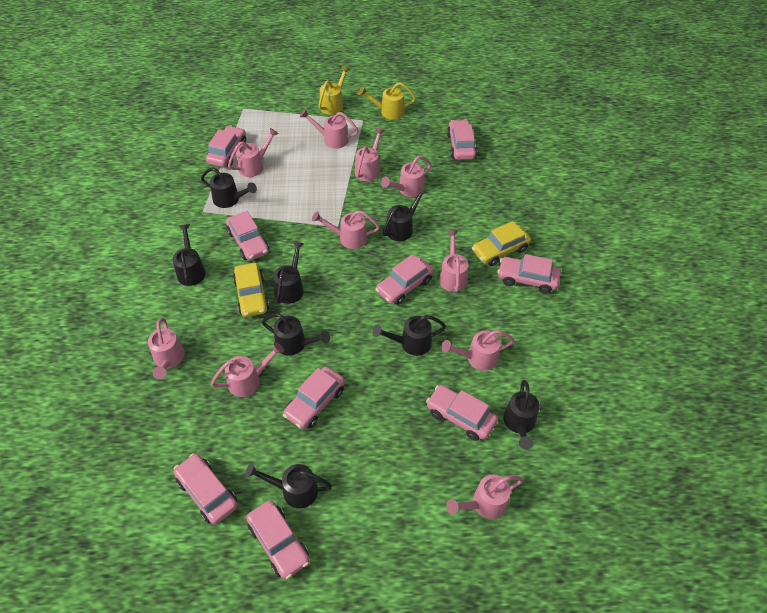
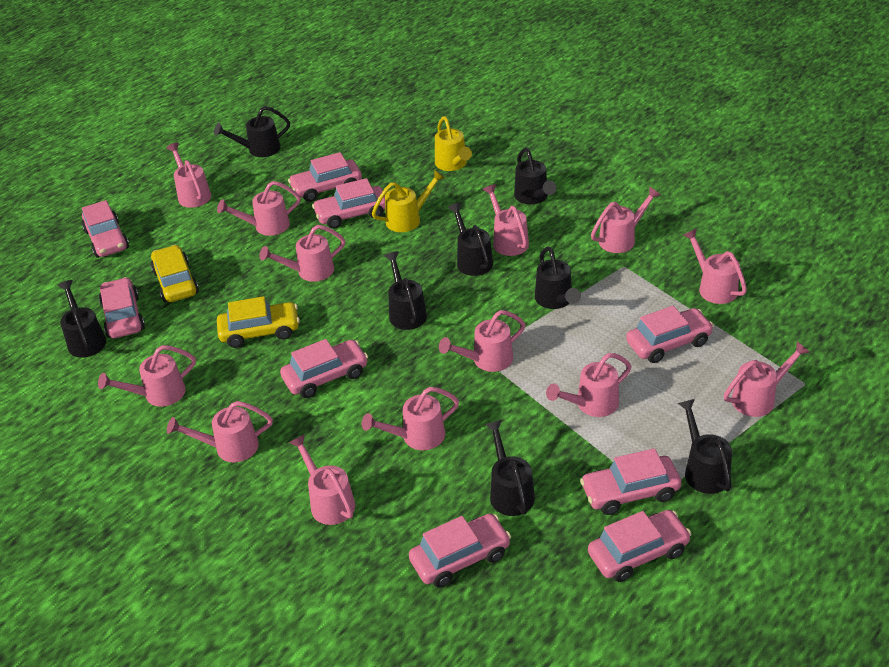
pink watering can: 10 -> 13

